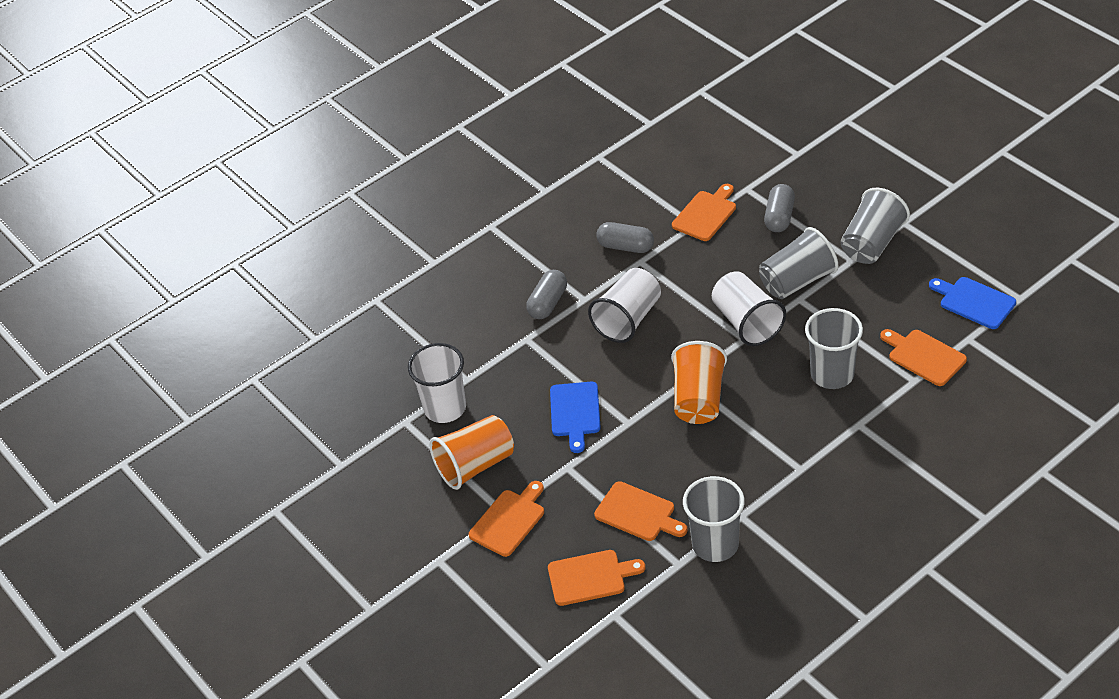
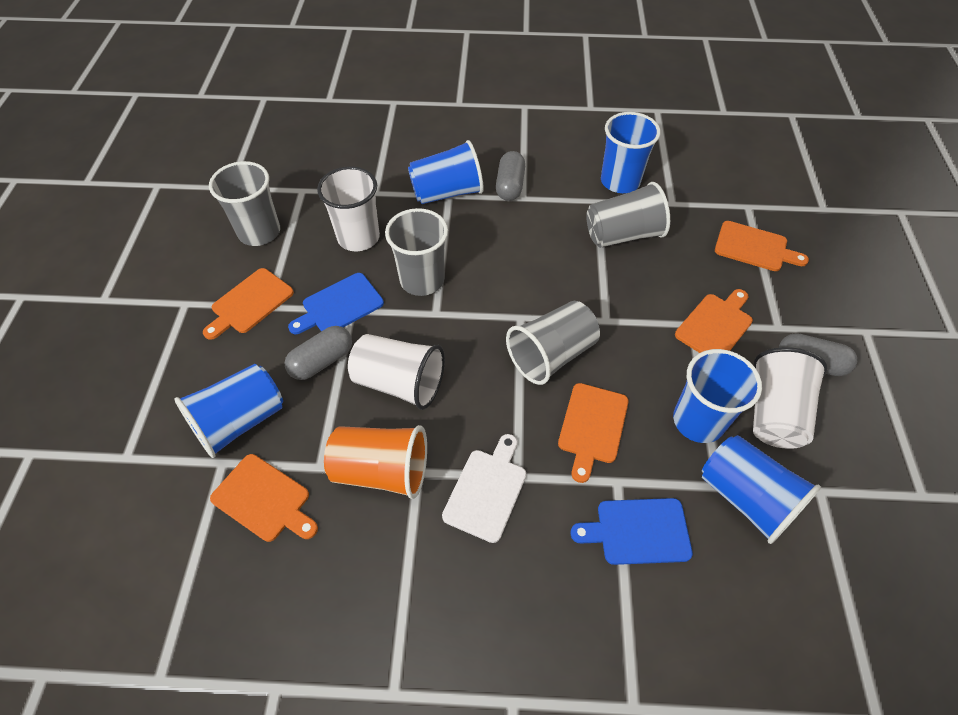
blue cup: 0 -> 5
orange cup: 2 -> 1
white cutting board: 0 -> 1

